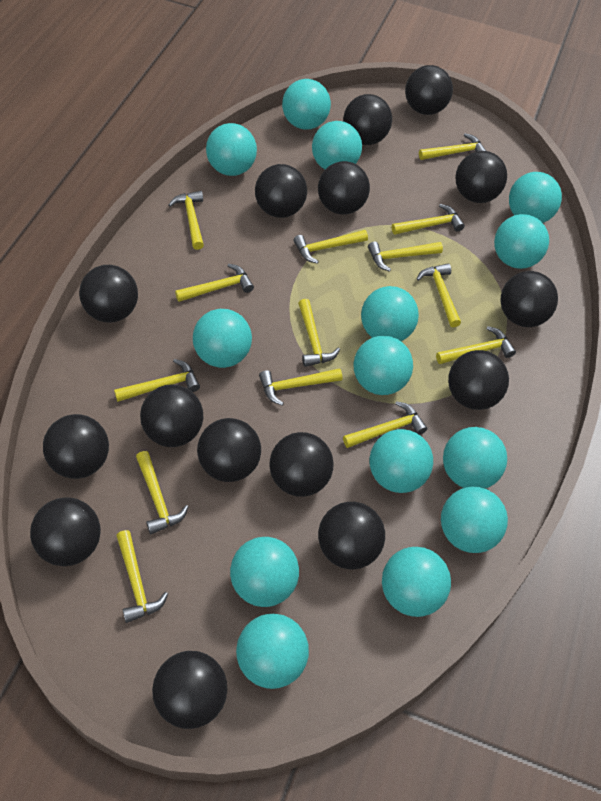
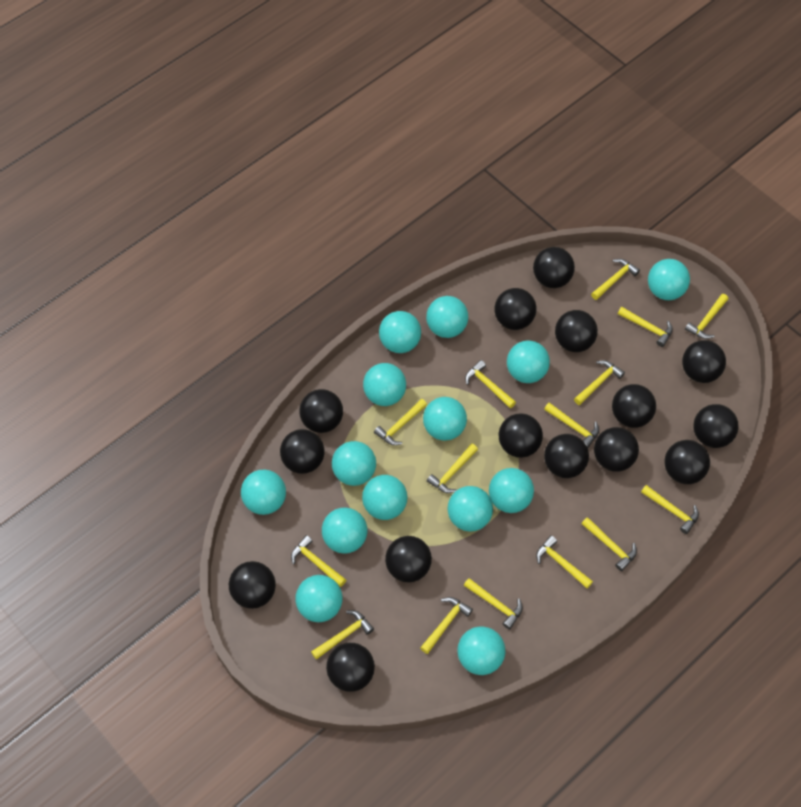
yellow hammer: 14 -> 15

